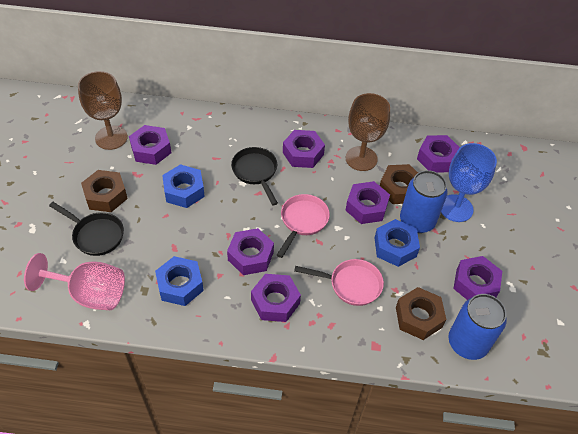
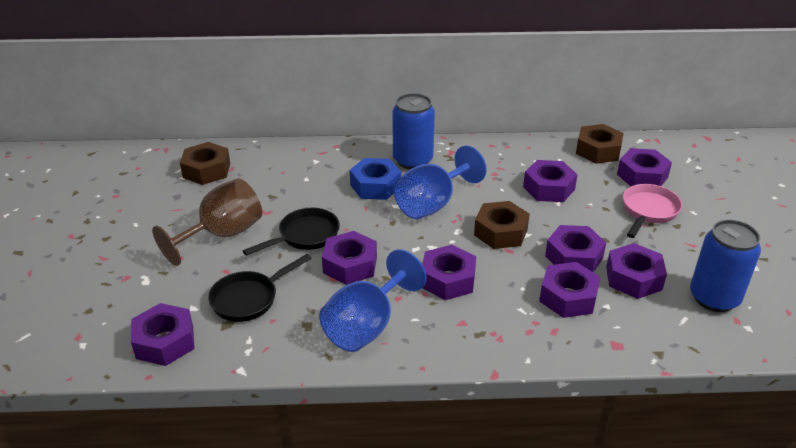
blue goblet: 1 -> 2
blue nut: 3 -> 1
brown goblet: 2 -> 1
pink goblet: 1 -> 0
pink pan: 2 -> 1
purple nut: 7 -> 8

